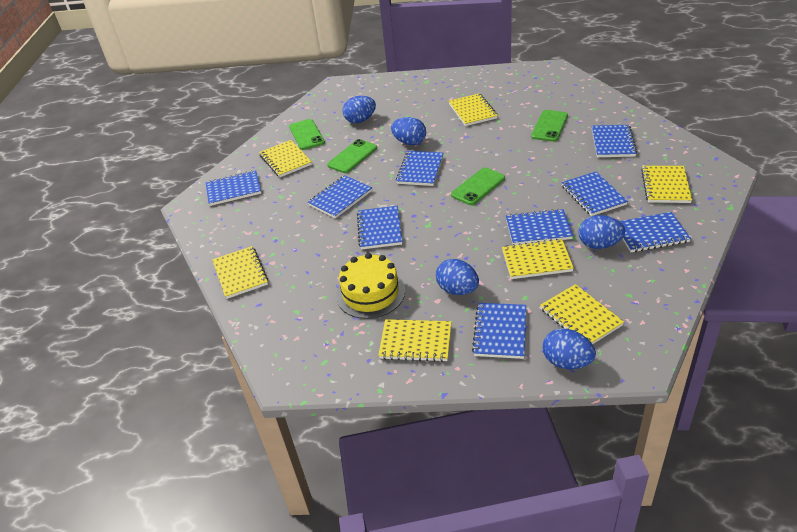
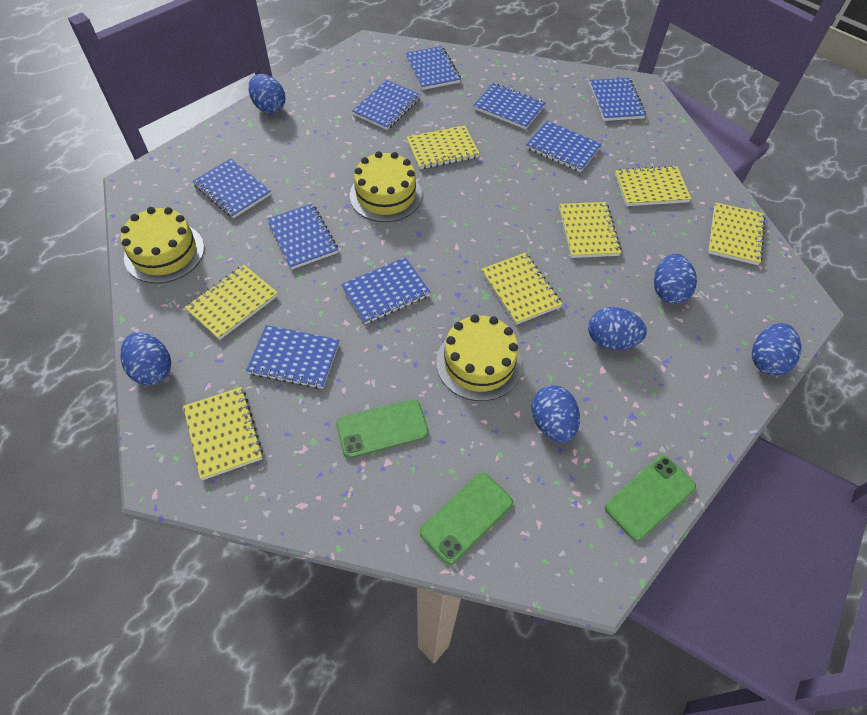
blue egg: 5 -> 6
green phone: 4 -> 3
yellow cake: 1 -> 3

